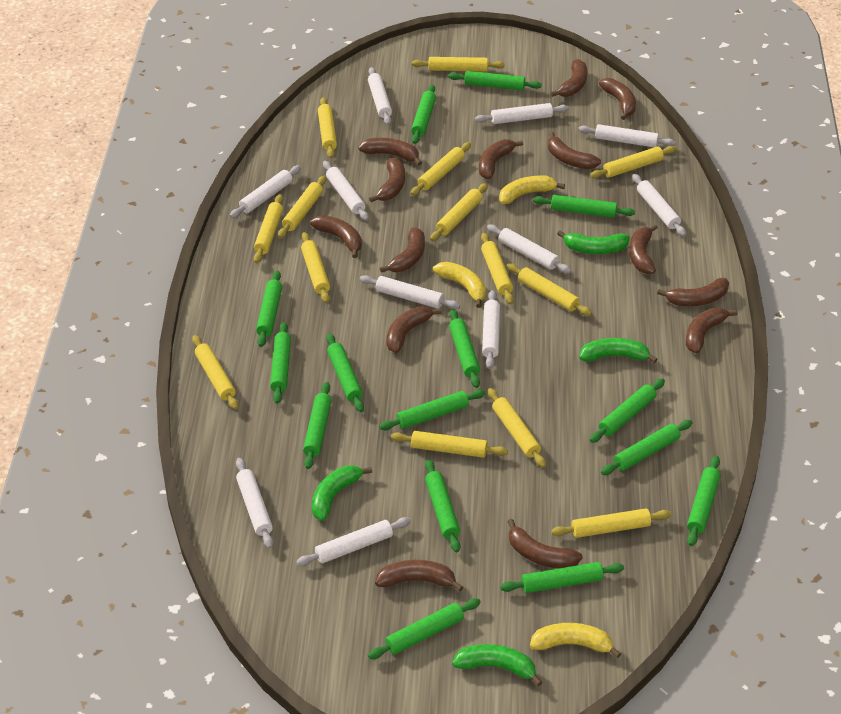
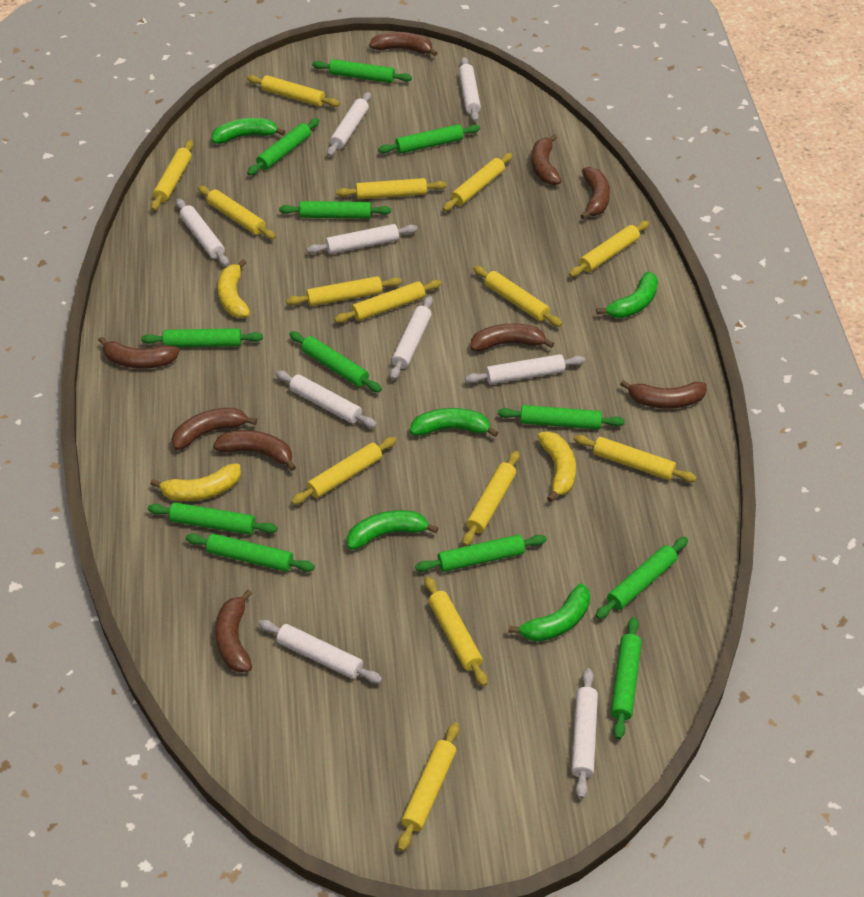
brown banana: 14 -> 9
green banana: 4 -> 5
green rolling pin: 15 -> 12
white rolling pin: 11 -> 9

